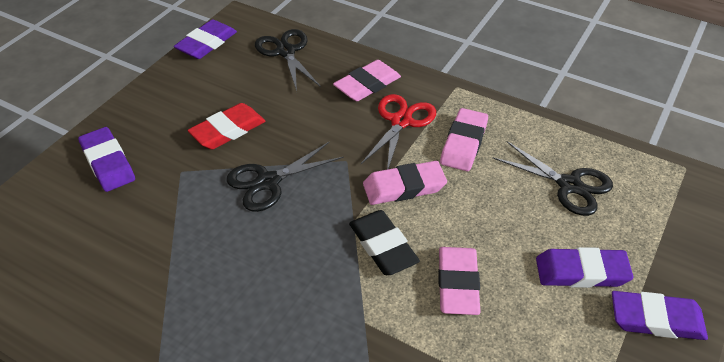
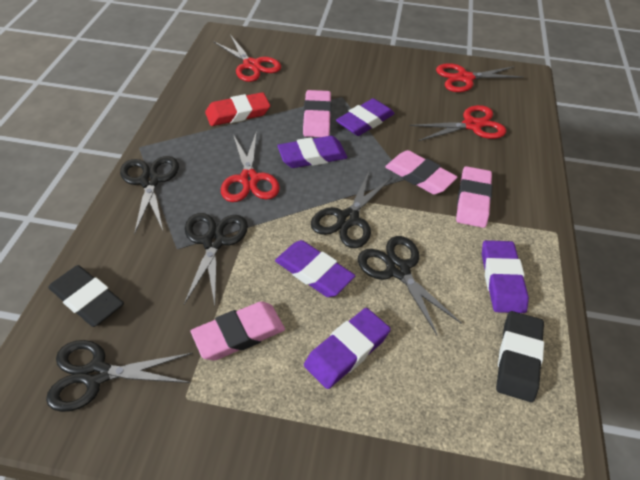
black eraser: 1 -> 2
black scissors: 3 -> 5
purple eraser: 4 -> 5
red scissors: 1 -> 4

